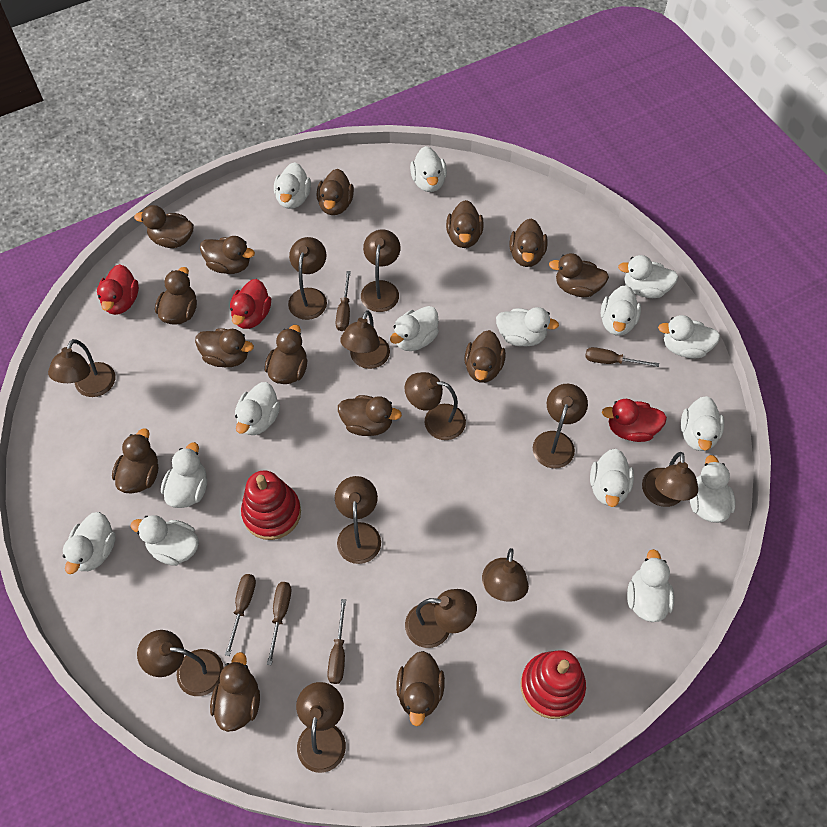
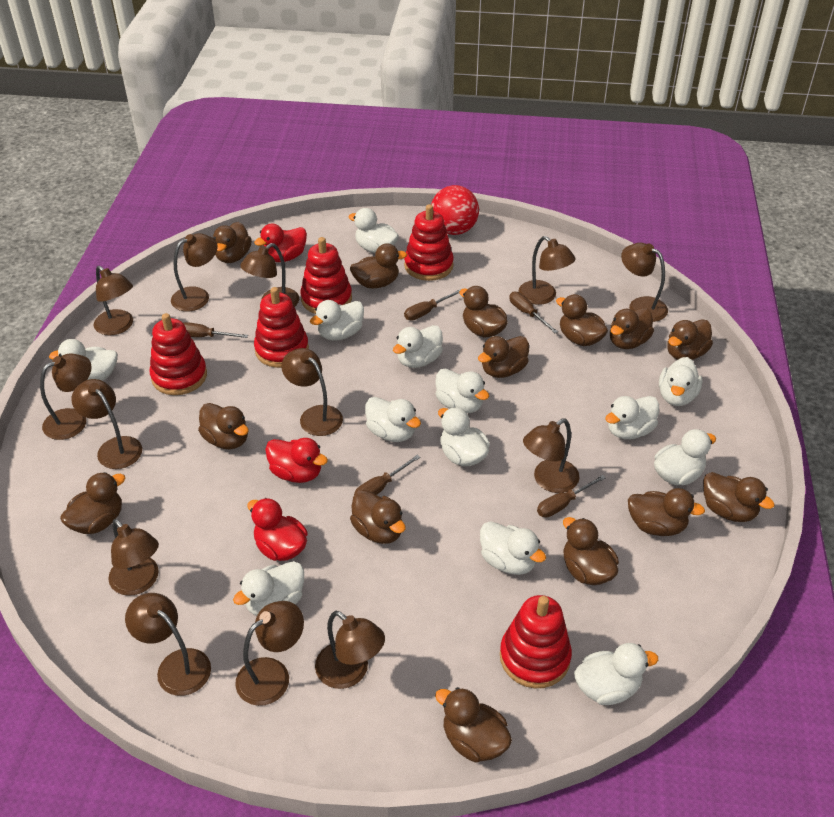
brown lamp: 12 -> 13
red ball: 0 -> 1
red stacking toy: 2 -> 5
white duck: 15 -> 13

